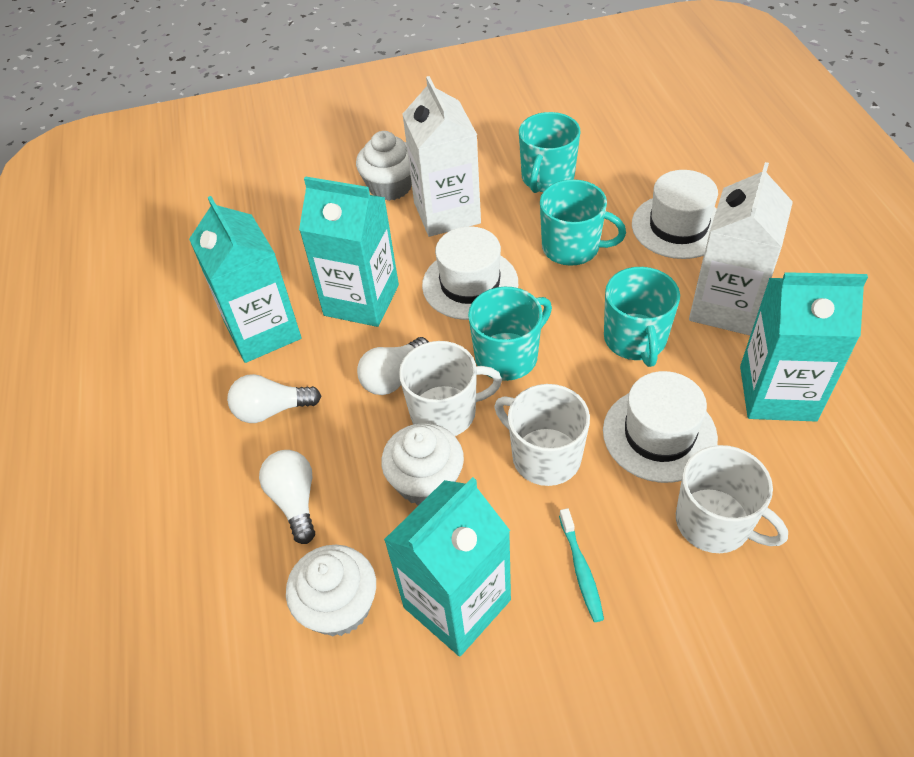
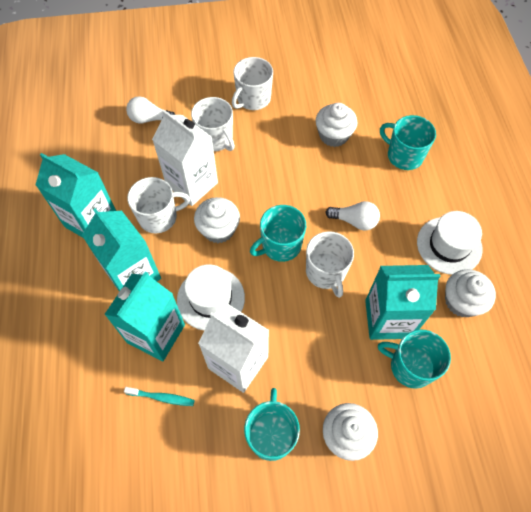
white cupcake: 3 -> 4
white hat: 3 -> 2
white light bulb: 3 -> 2
white mug: 3 -> 4

